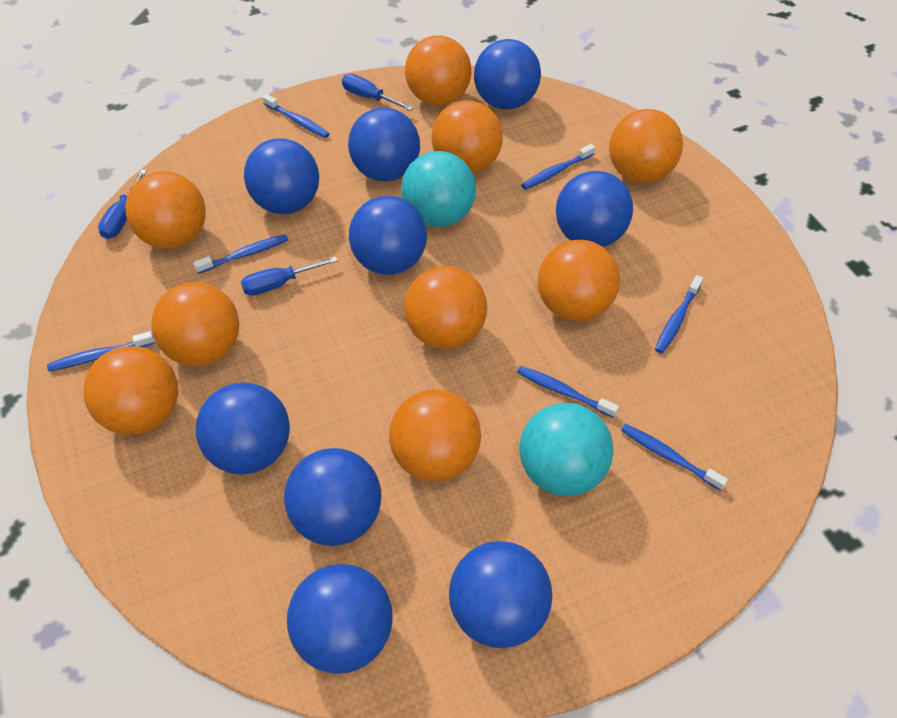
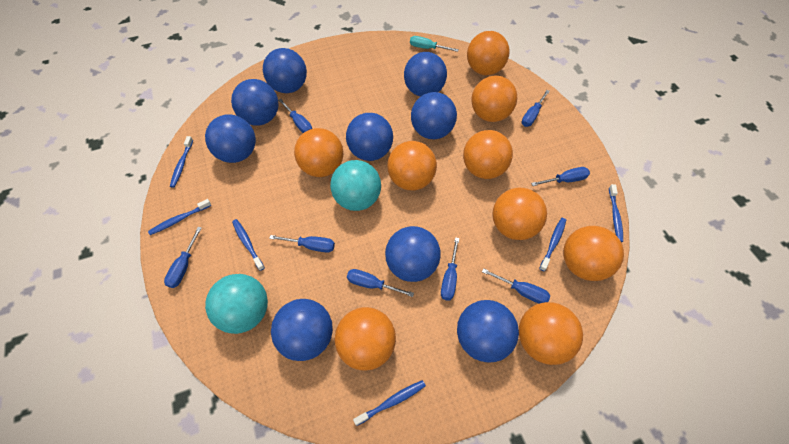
blue screwdriver: 3 -> 8
blue toothbrush: 7 -> 6
turquoise screwdriver: 0 -> 1

